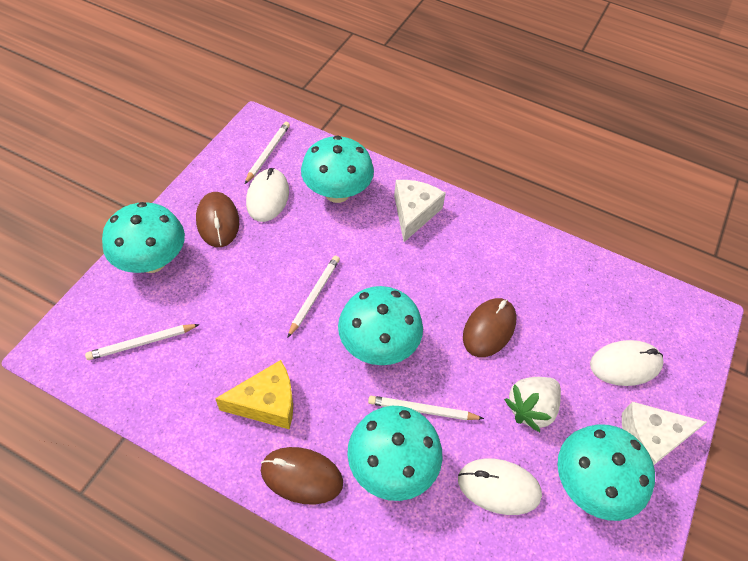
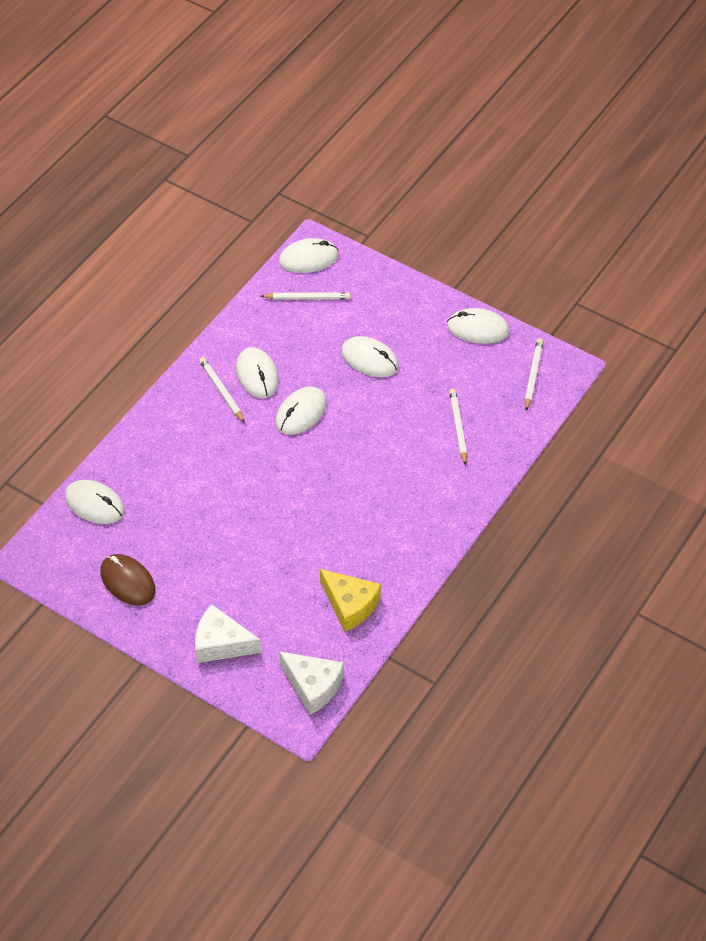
brown mouse: 3 -> 1
turquoise mushroom: 5 -> 0
white mouse: 3 -> 6
white strawberry: 1 -> 0

